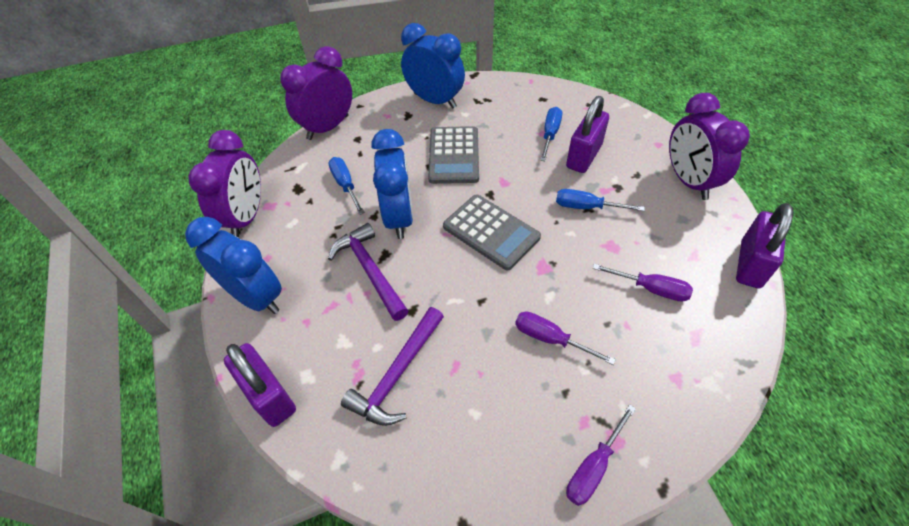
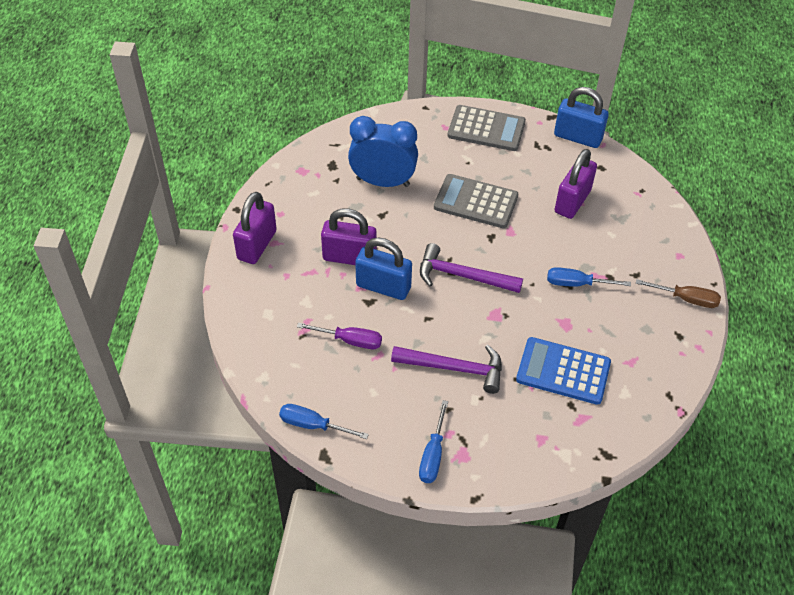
blue calculator: 0 -> 1
blue clock: 3 -> 1
blue padlock: 0 -> 2
brown screwdriver: 0 -> 1
purple clock: 3 -> 0
purple screwdriver: 3 -> 1

